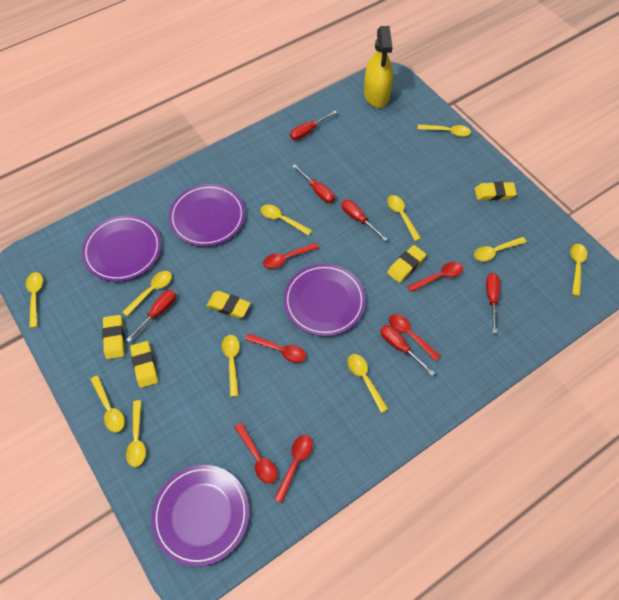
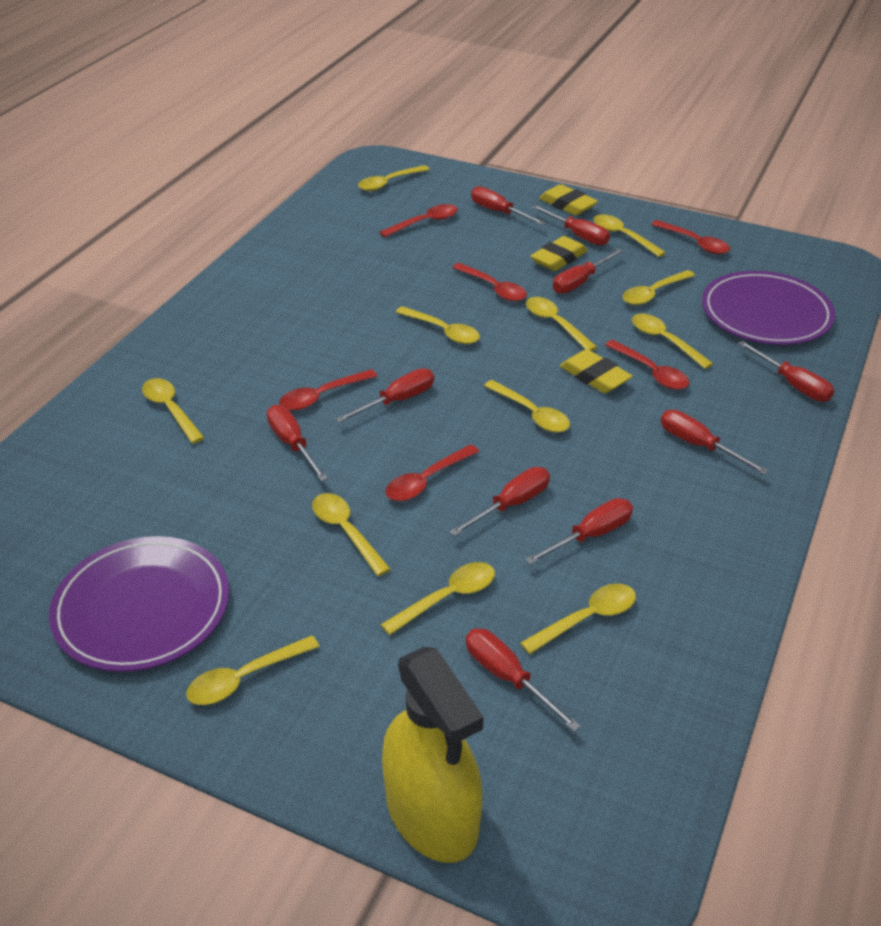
purple plate: 4 -> 2
red screwdriver: 6 -> 10
yellow eraser: 5 -> 3
yellow spoon: 11 -> 12

